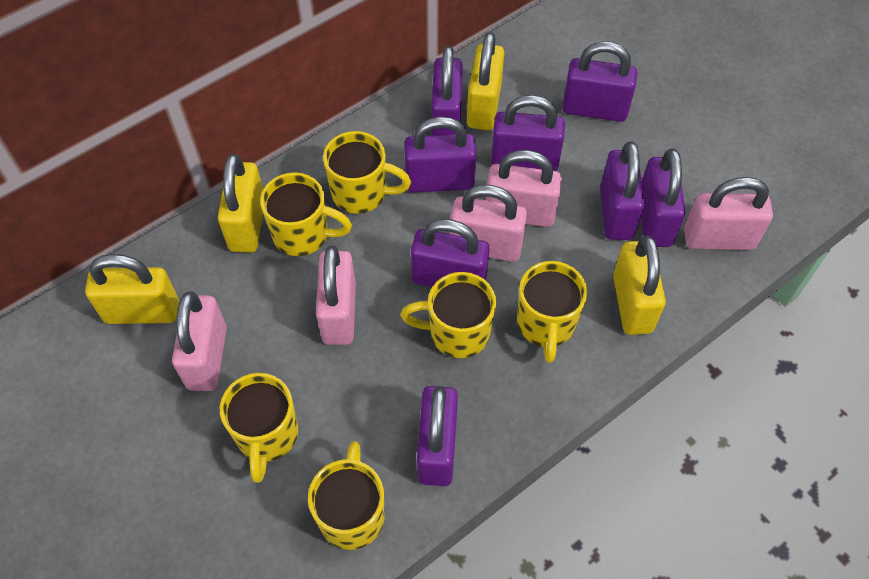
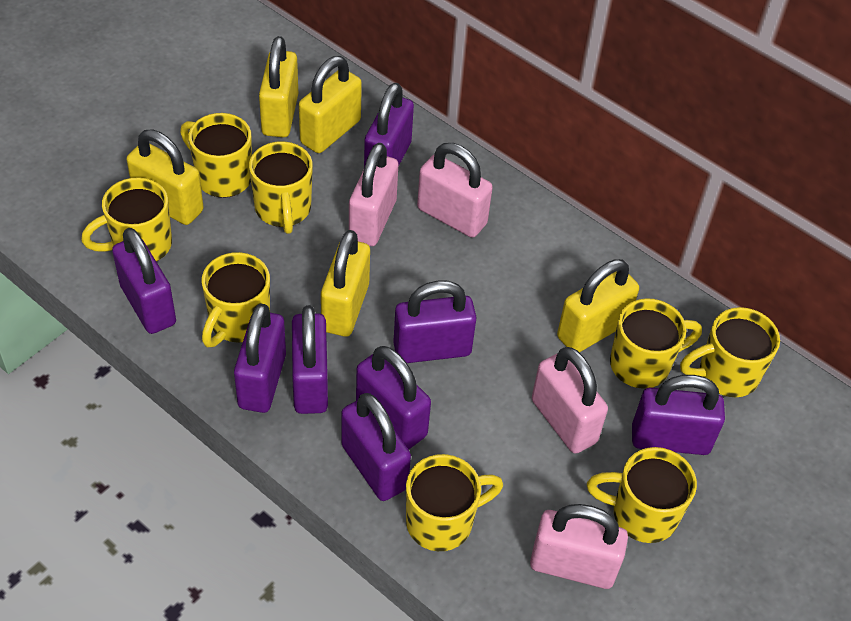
pink padlock: 5 -> 4
yellow mug: 6 -> 8
yellow padlock: 4 -> 5

